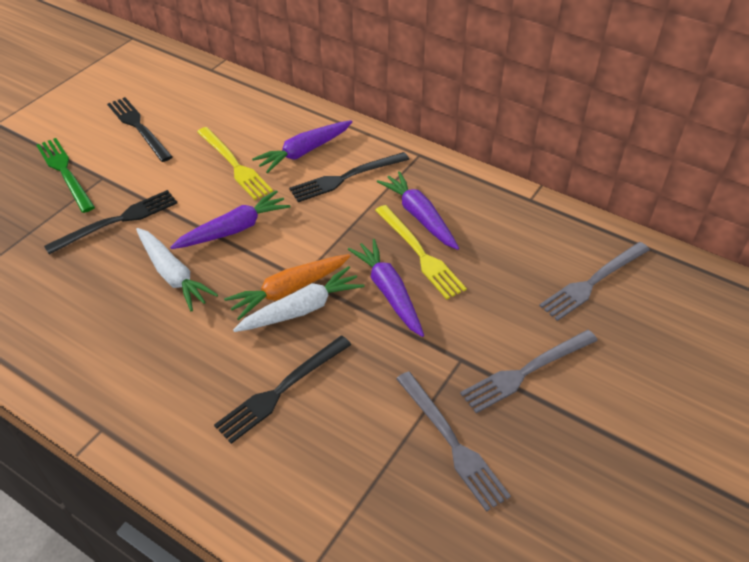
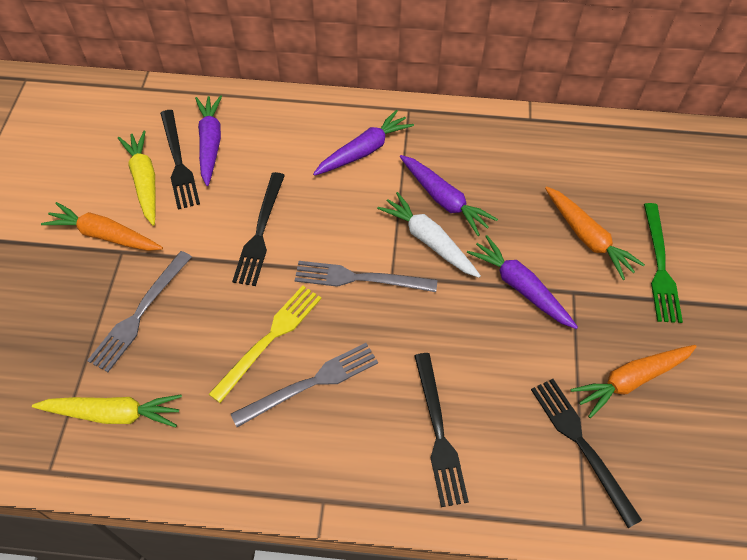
orange carrot: 1 -> 3
white carrot: 2 -> 1
yellow carrot: 0 -> 2
yellow fork: 2 -> 1

